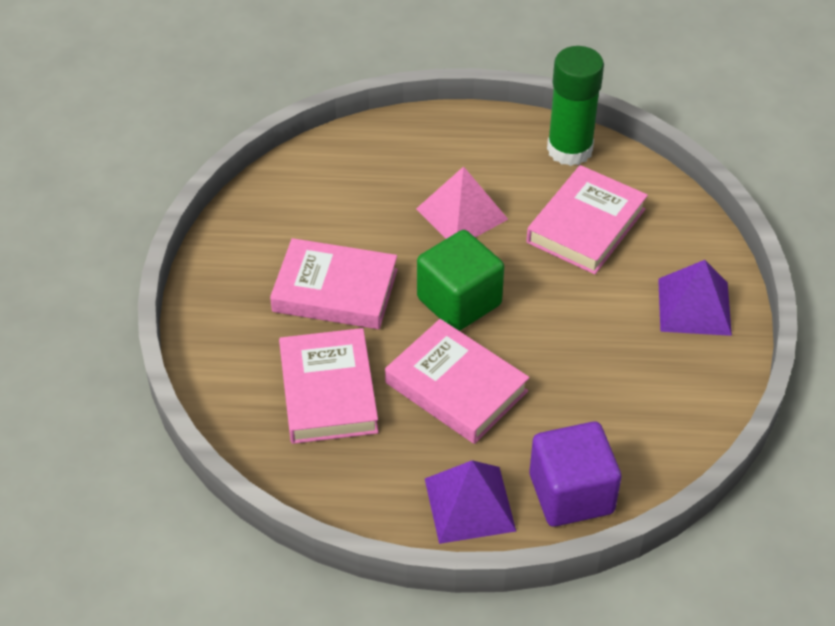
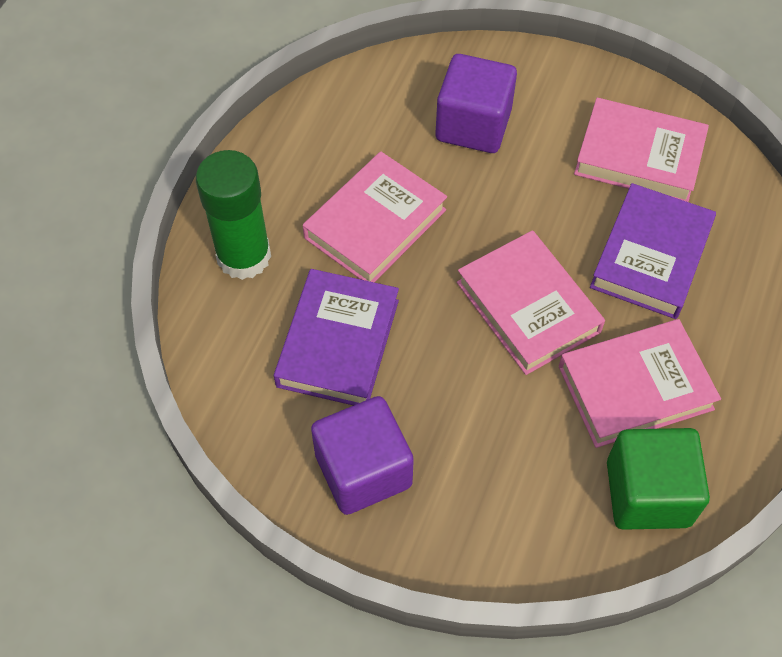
pink pyramid: 1 -> 0
purple book: 0 -> 2
purple cube: 1 -> 2
purple pyramid: 2 -> 0

